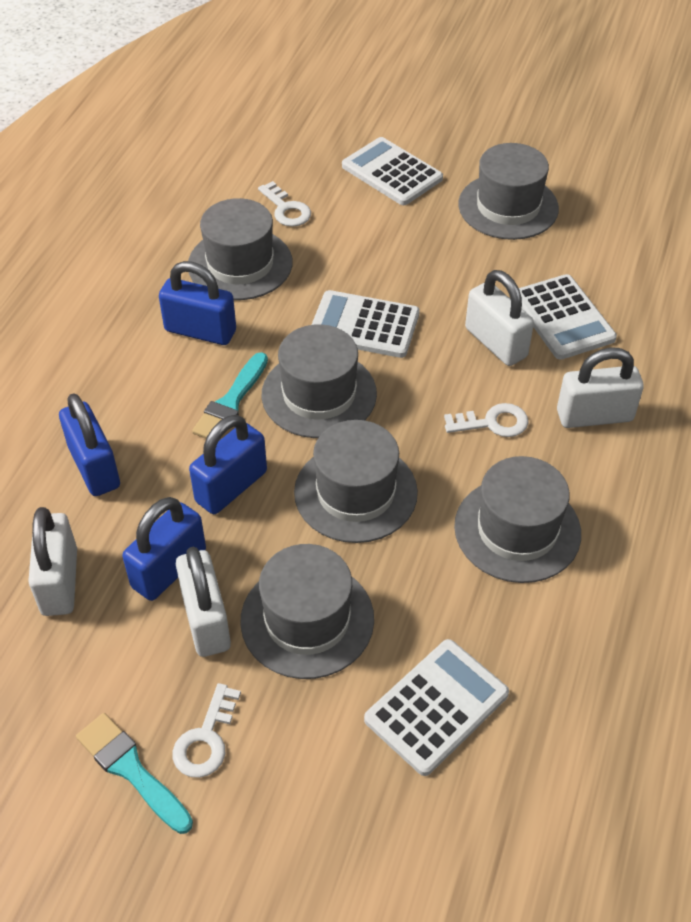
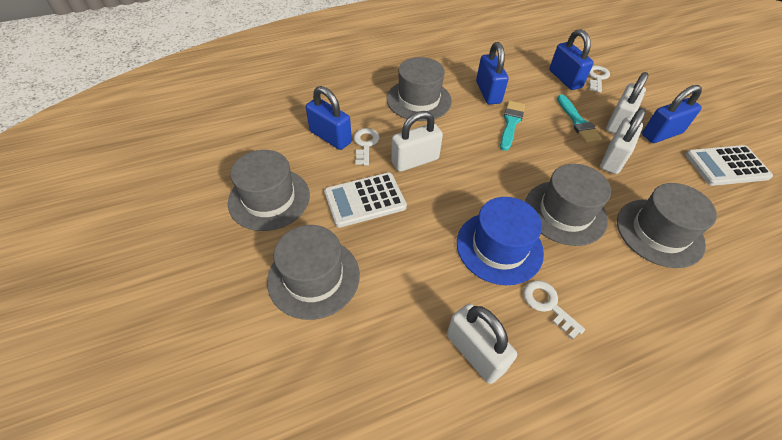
blue hat: 0 -> 1
grey hat: 6 -> 5
white calculator: 4 -> 2

